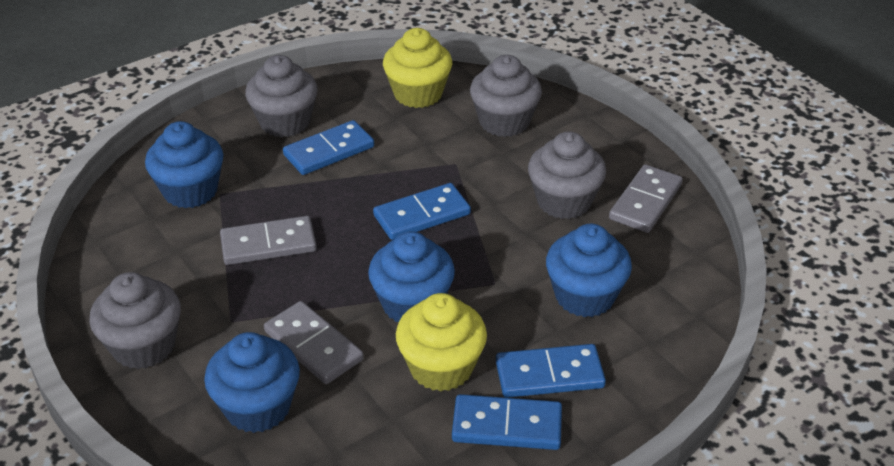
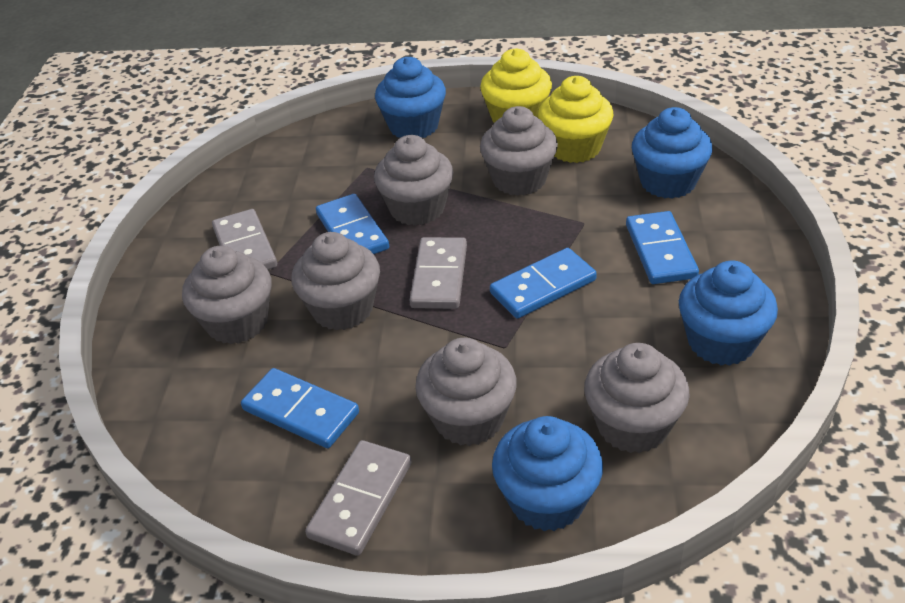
grey cupcake: 4 -> 6

